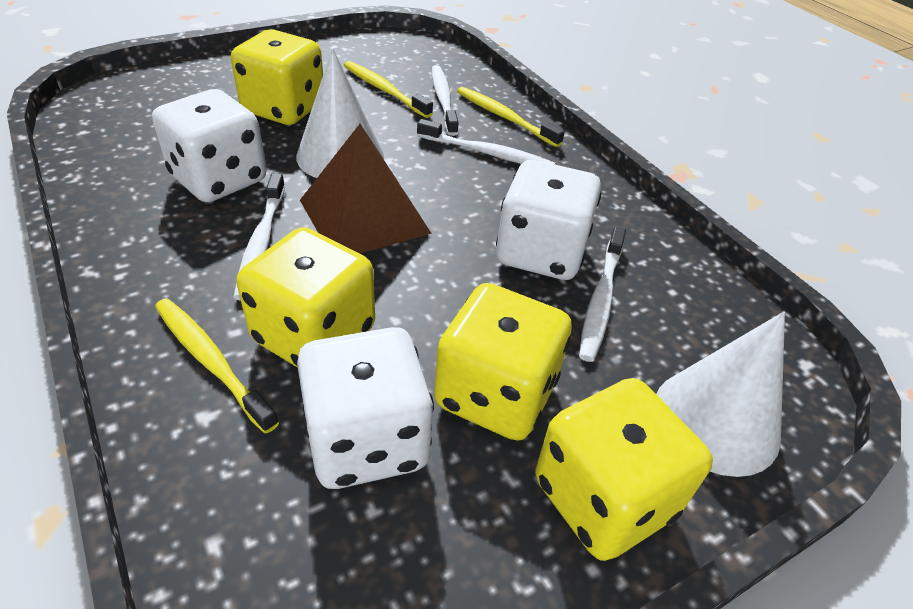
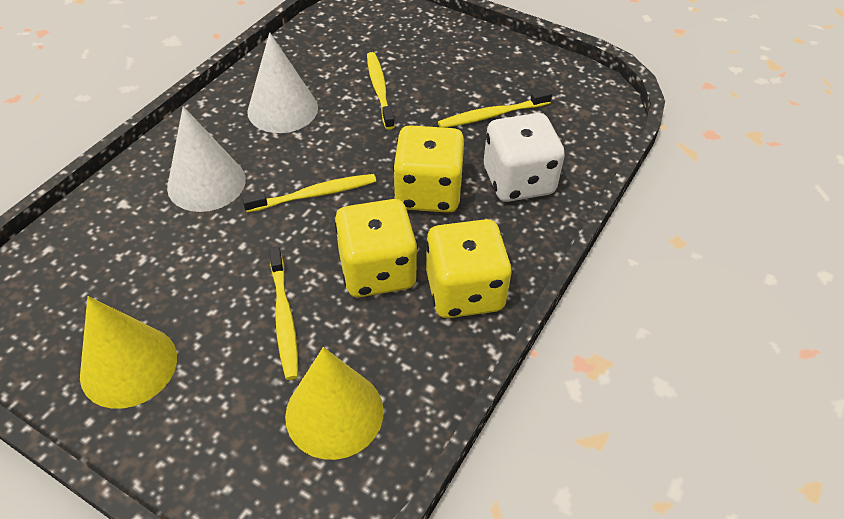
brown pyramid: 1 -> 0
white dice: 3 -> 1
white toothbrush: 4 -> 0
yellow cone: 0 -> 2
yellow dice: 4 -> 3
yellow toothbrush: 3 -> 4

